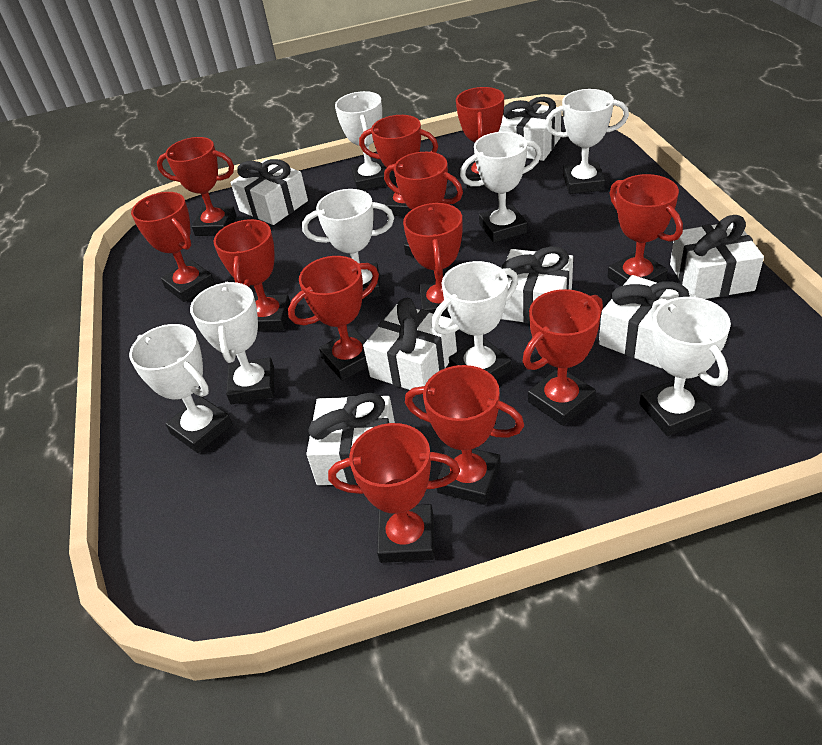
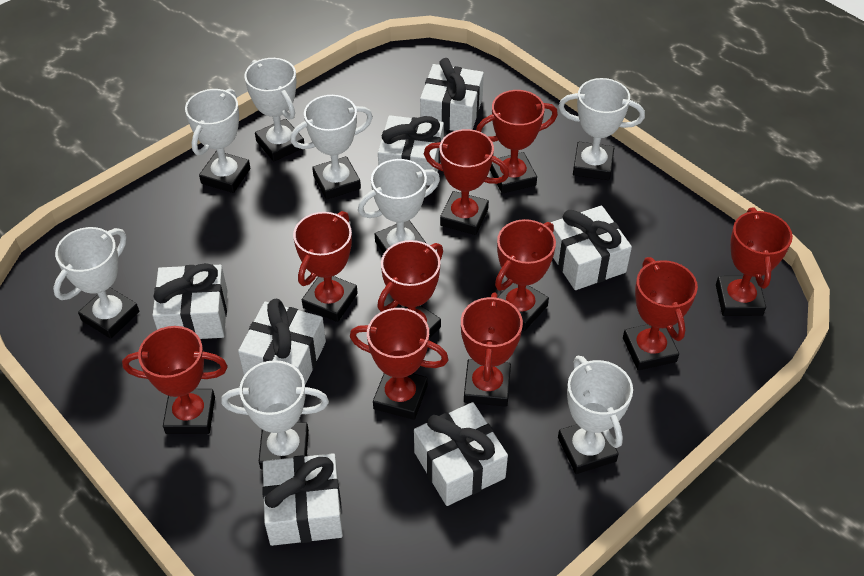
red trophy: 12 -> 10

